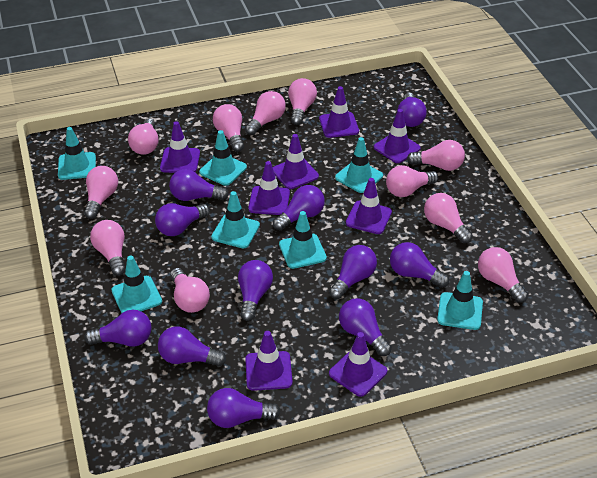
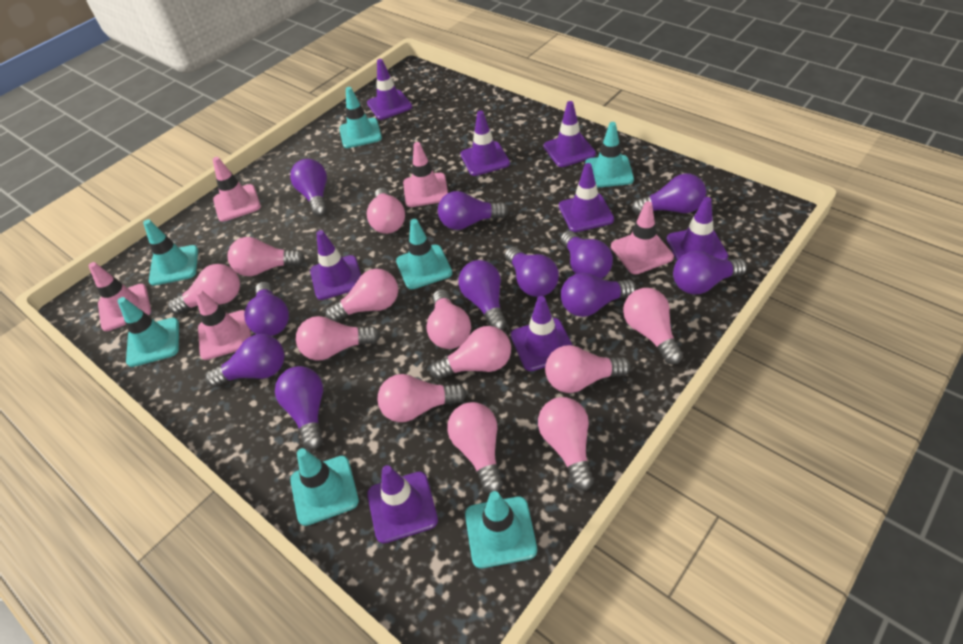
pink light bulb: 11 -> 12
pink traffic cone: 0 -> 5

